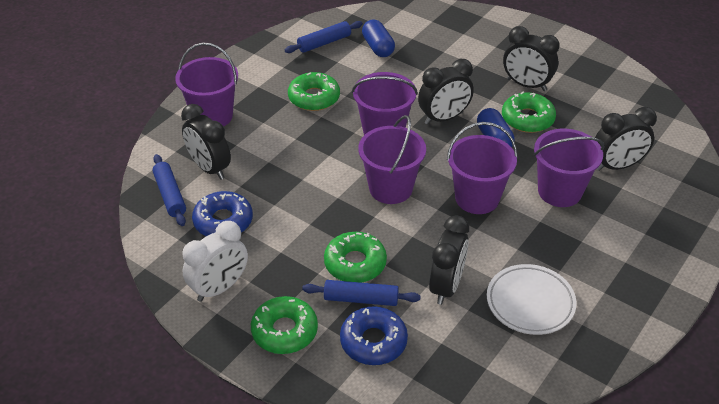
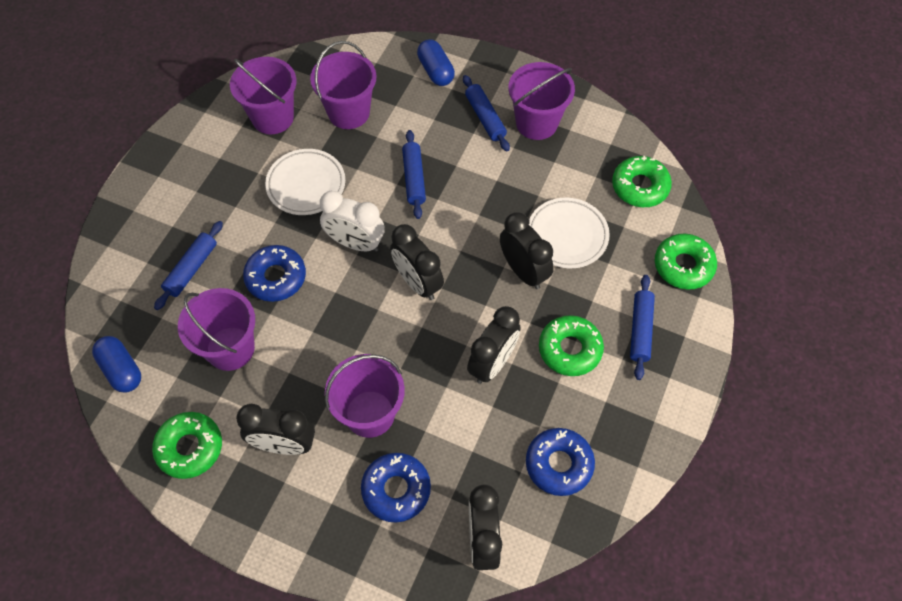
blue donut: 2 -> 3
blue rolling pin: 3 -> 4
white plate: 1 -> 2

